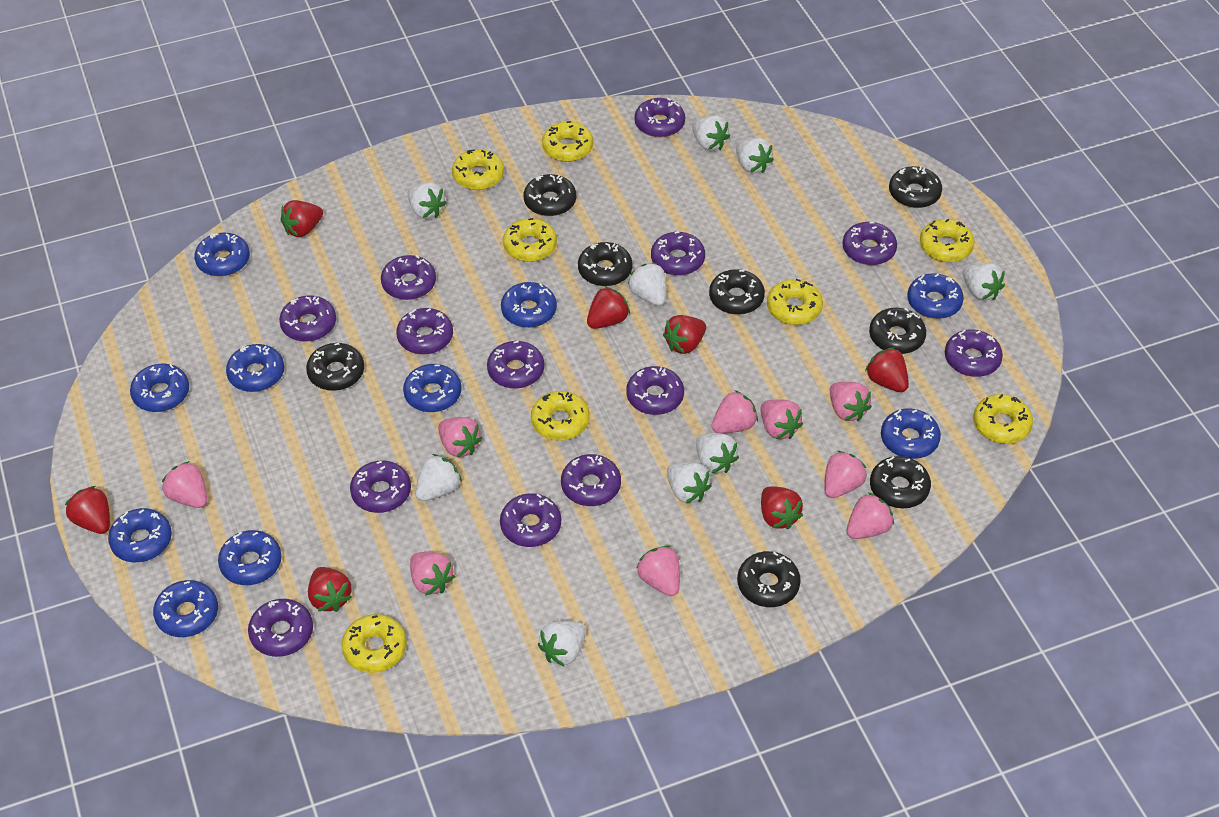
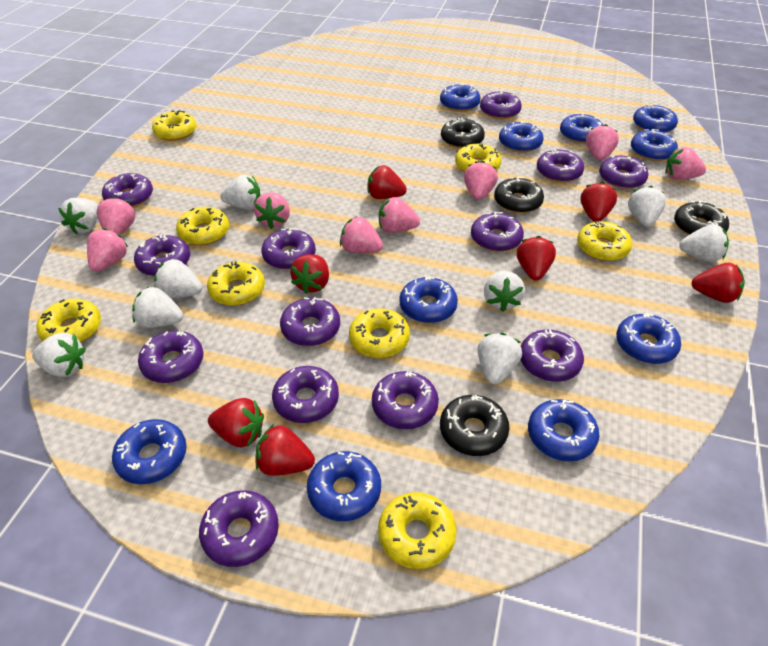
black donut: 8 -> 4
pink strawberry: 9 -> 8

